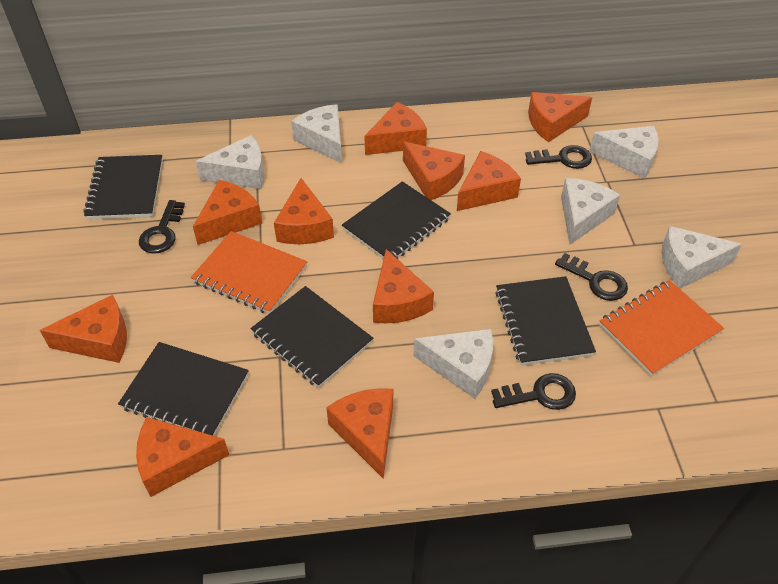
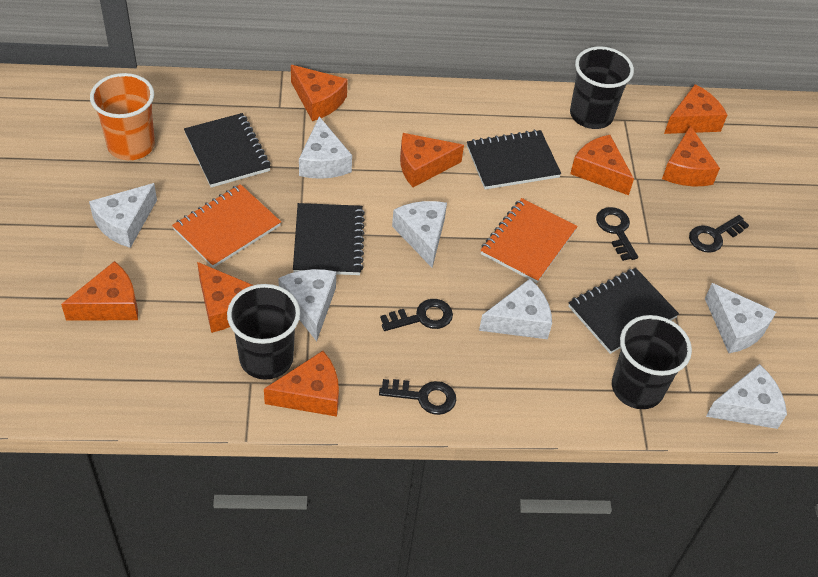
black cup: 0 -> 3
black notebook: 5 -> 4
orange cheese: 10 -> 8
orange cup: 0 -> 1
white cheese: 6 -> 7

